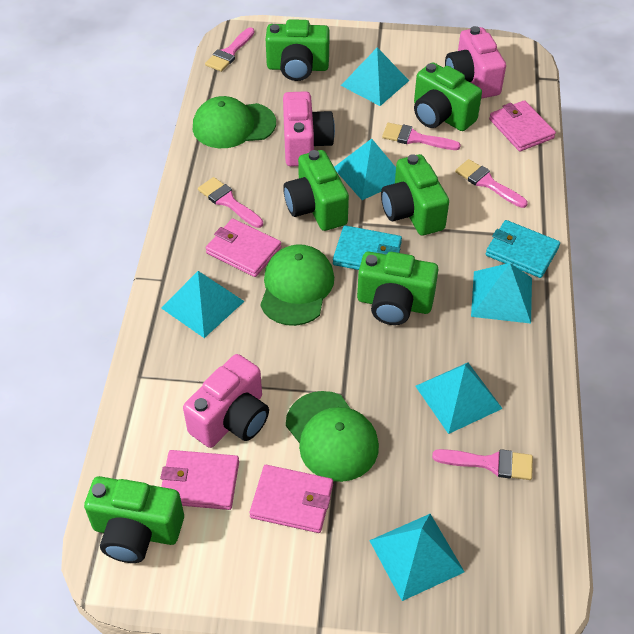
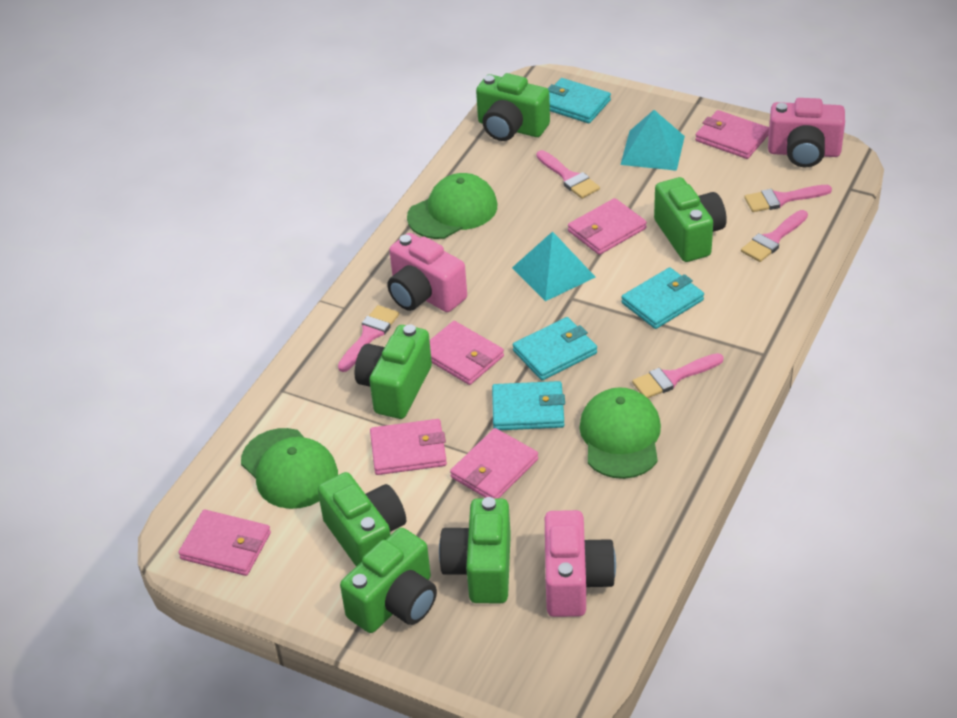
pink wallet: 4 -> 6
turquoise pyramid: 6 -> 2
turquoise wallet: 2 -> 4

